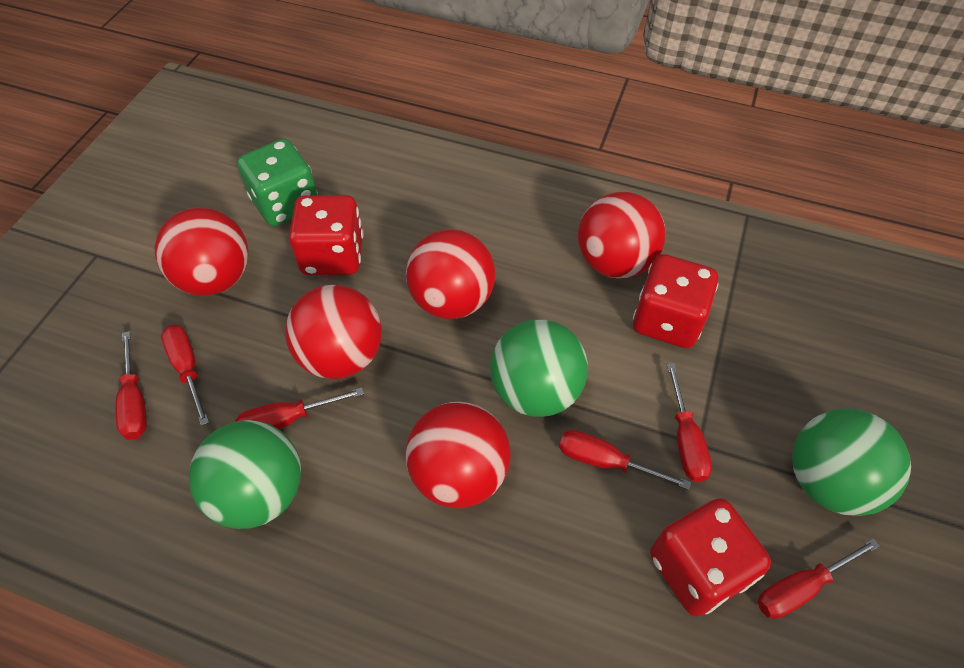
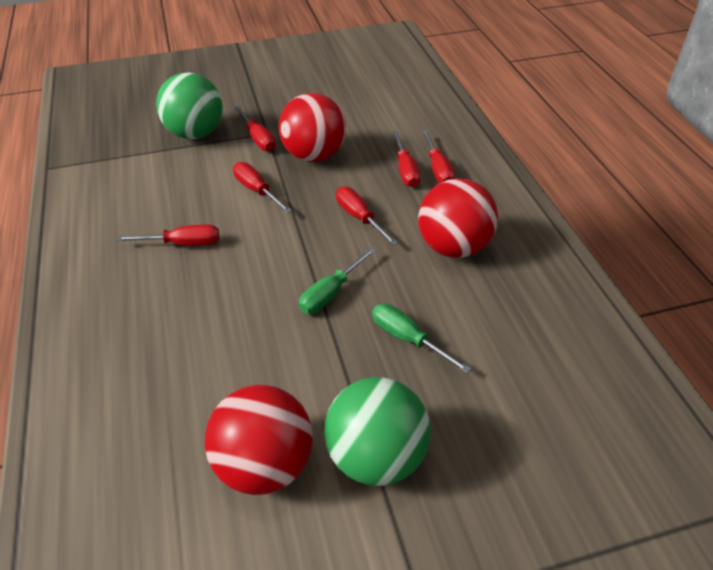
green ball: 3 -> 2
green dice: 1 -> 0
green screwdriver: 0 -> 2
red ball: 5 -> 3
red dice: 3 -> 0

